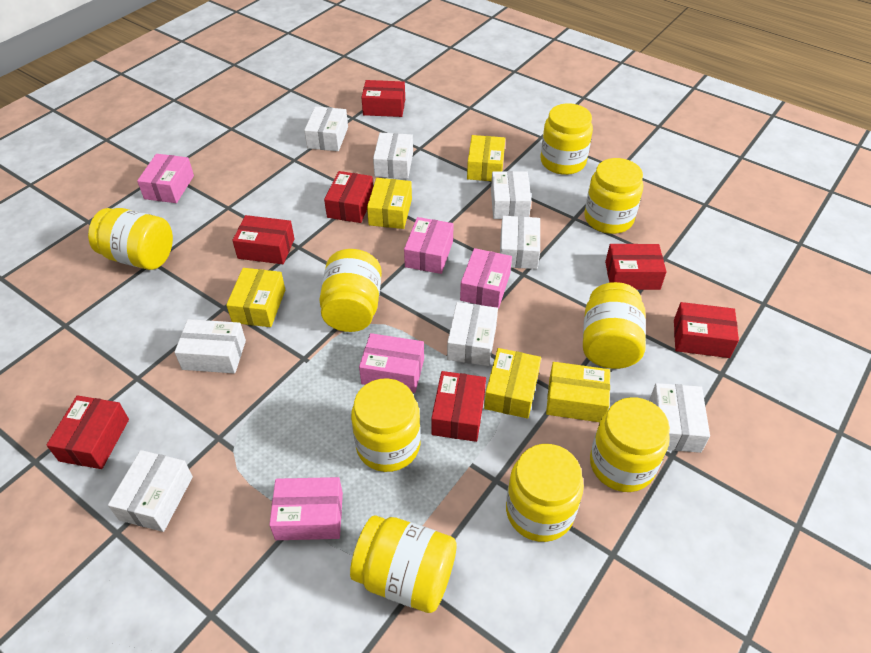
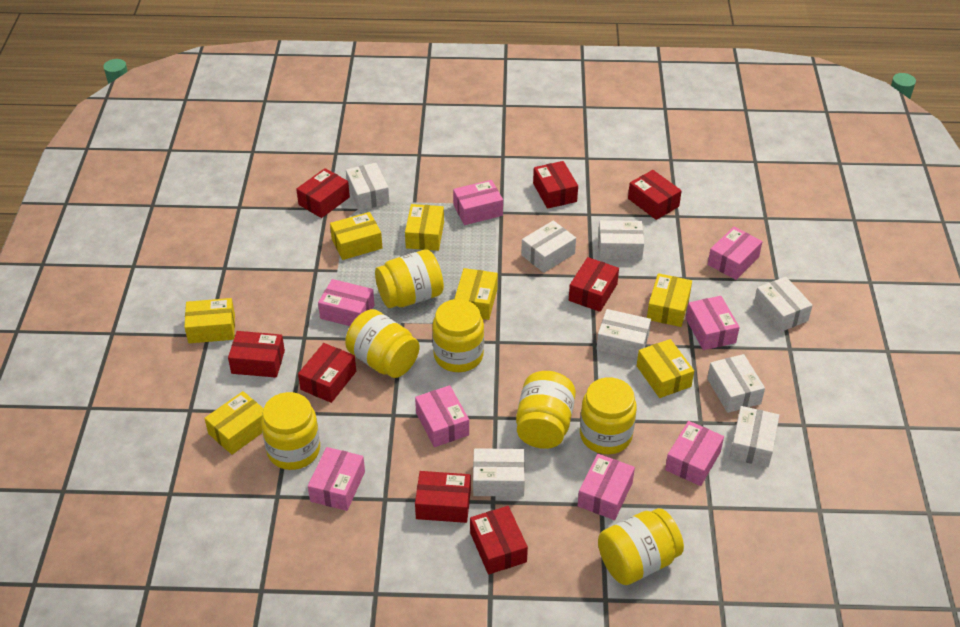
pink box: 5 -> 8
red box: 7 -> 8
yellow box: 5 -> 7
yellow jar: 9 -> 7

